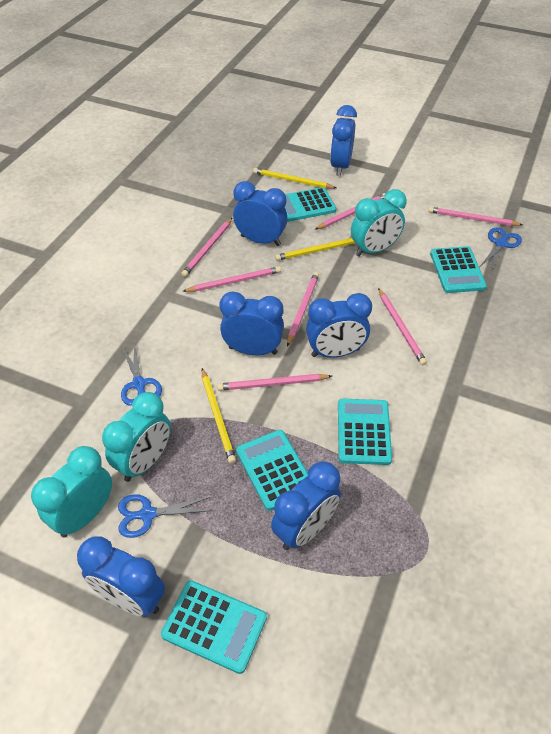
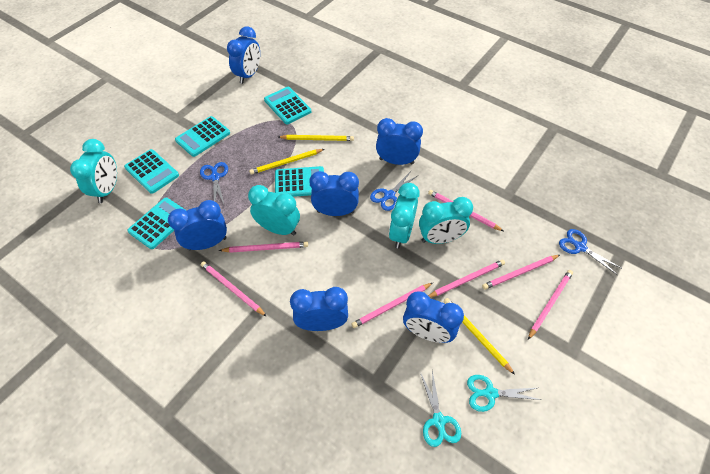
turquoise clock: 3 -> 4
turquoise scissors: 0 -> 2

